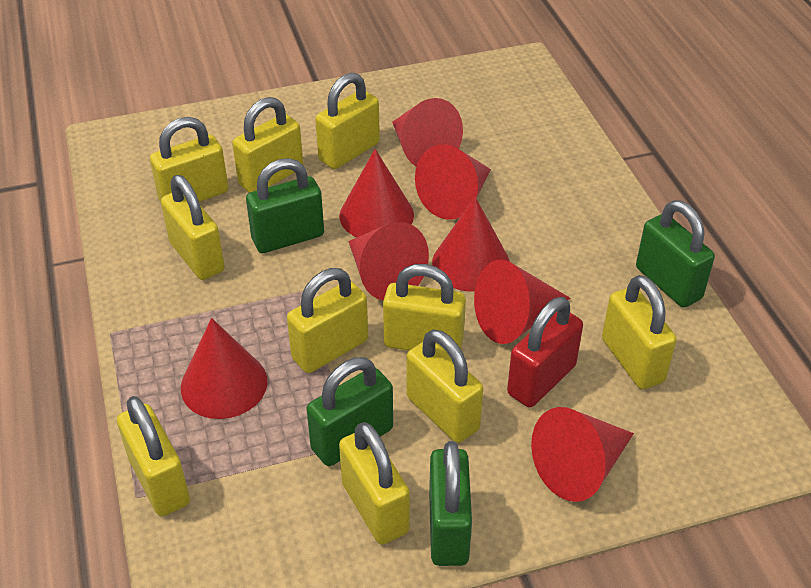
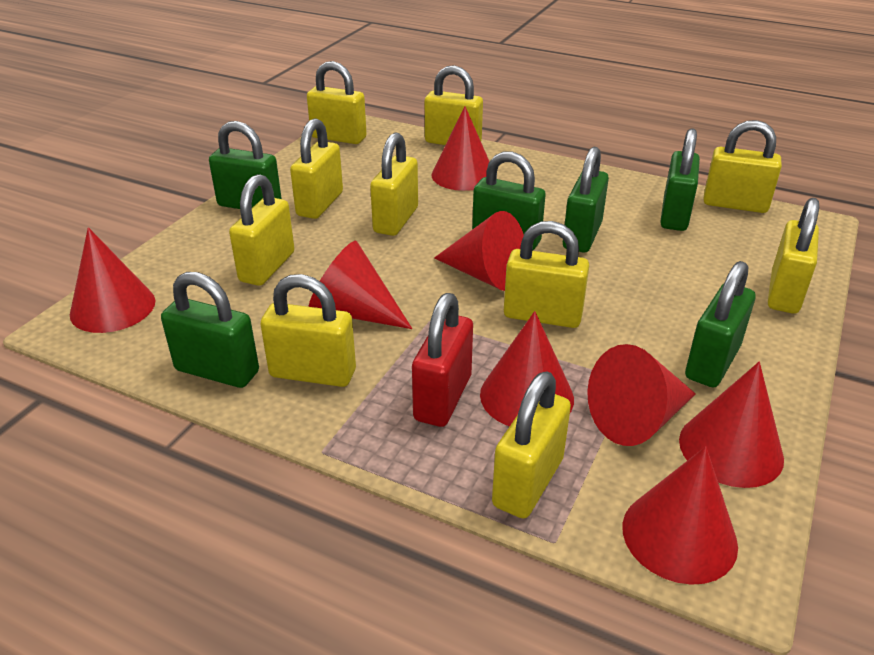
green padlock: 4 -> 6

